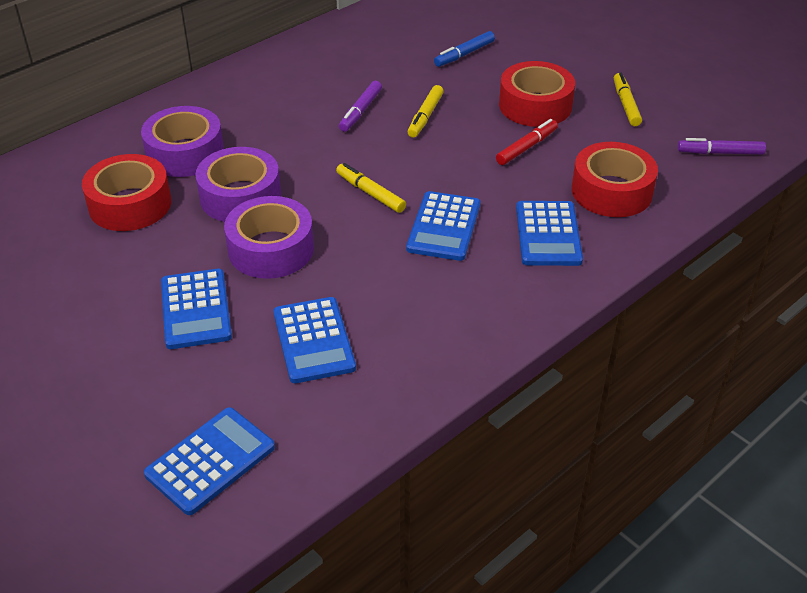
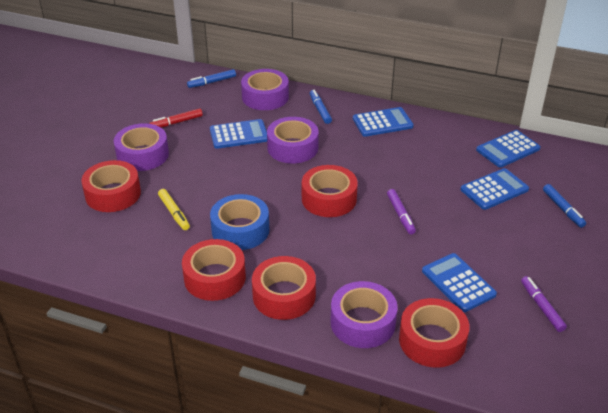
blue marker: 1 -> 3
blue tape: 0 -> 1
purple tape: 3 -> 4
red tape: 3 -> 5
yellow marker: 3 -> 1

